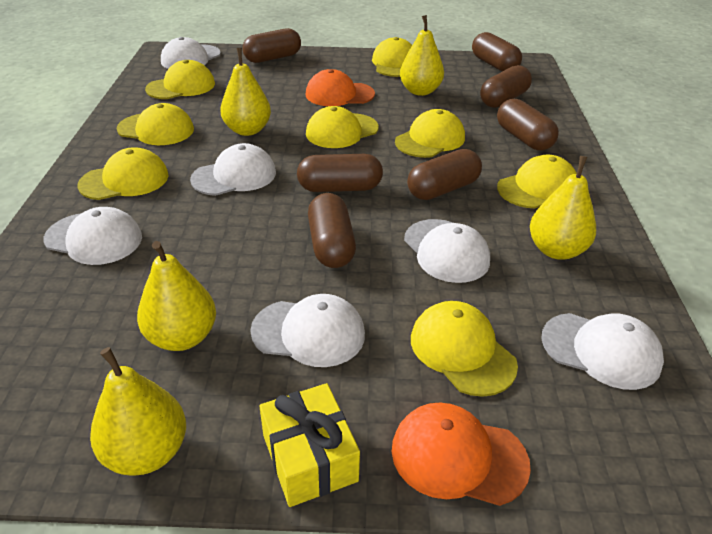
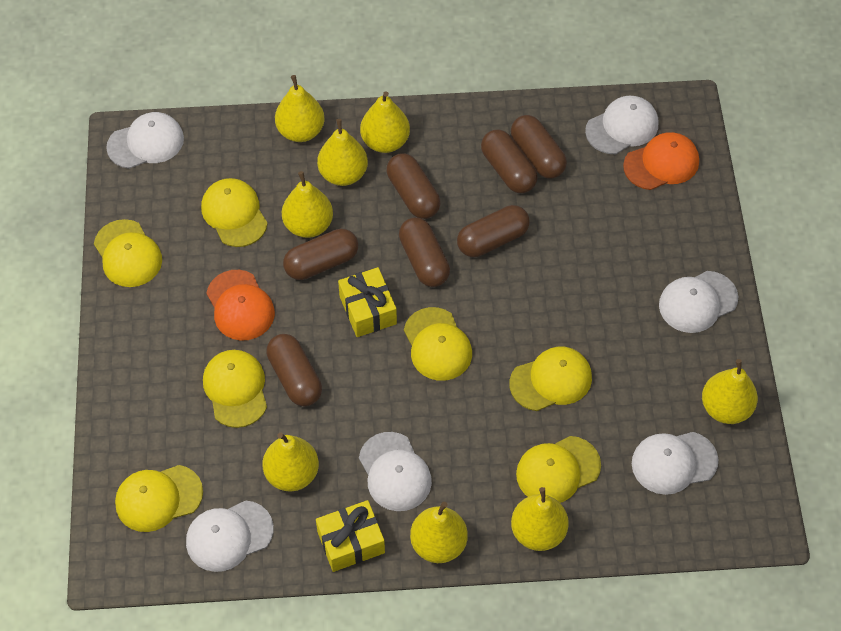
yellow cap: 8 -> 7
yellow gift: 1 -> 2
yellow pear: 5 -> 8

